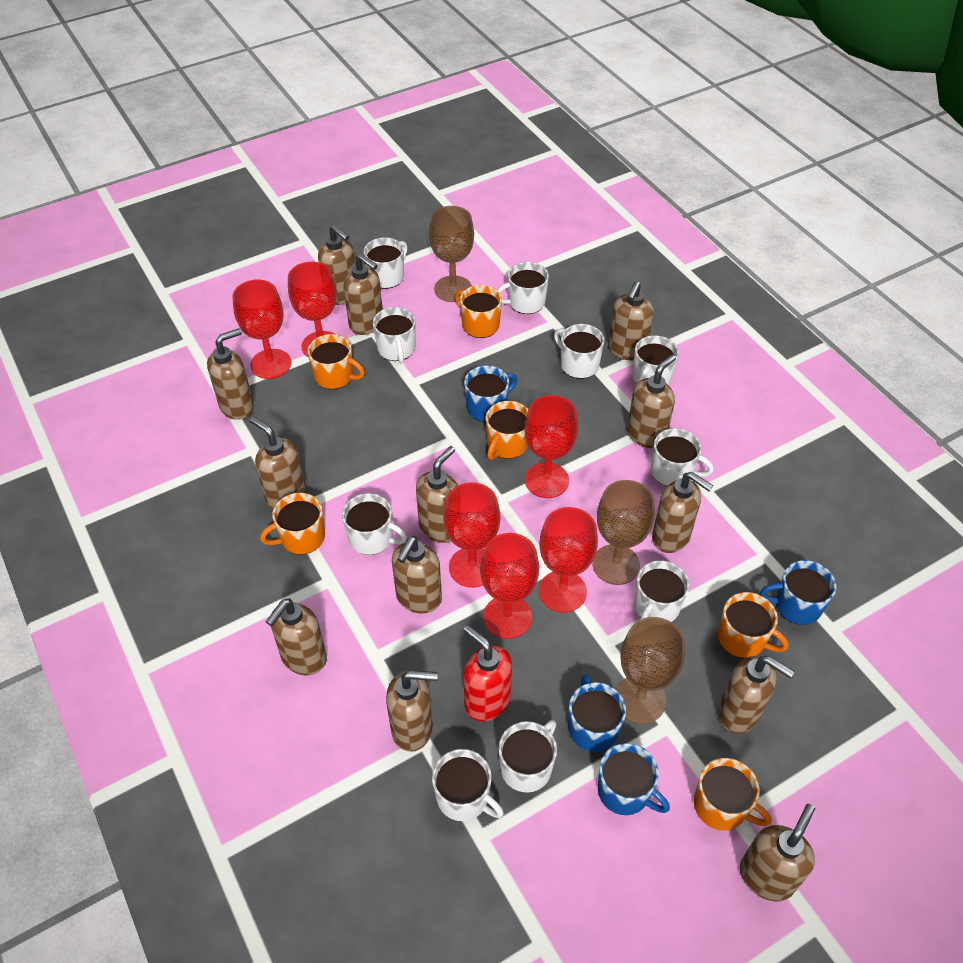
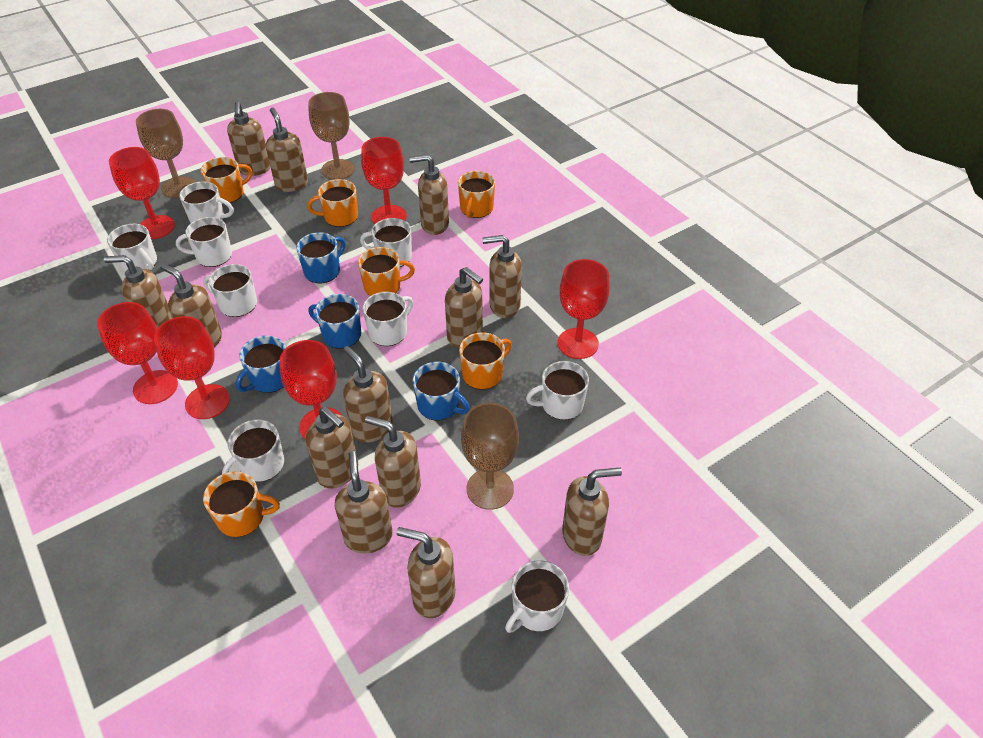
red soap dispenser: 1 -> 0
white mug: 10 -> 9

